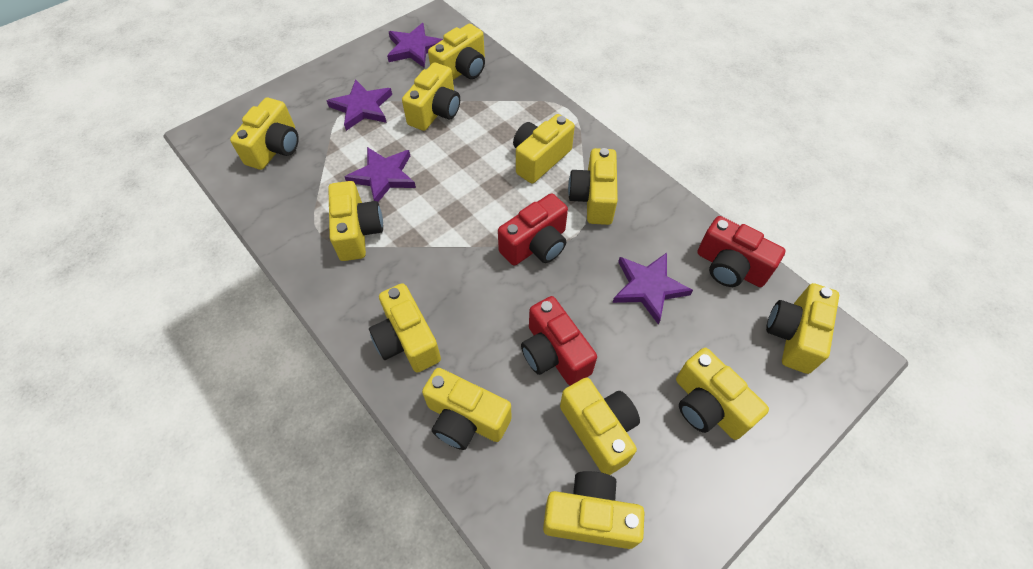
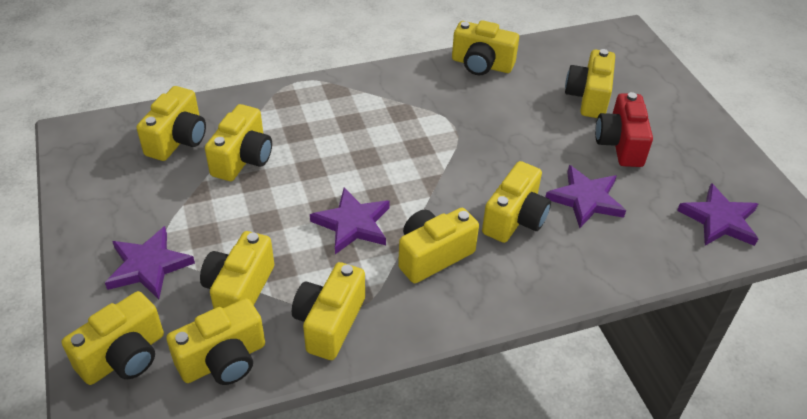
red camera: 3 -> 1
yellow camera: 12 -> 10

